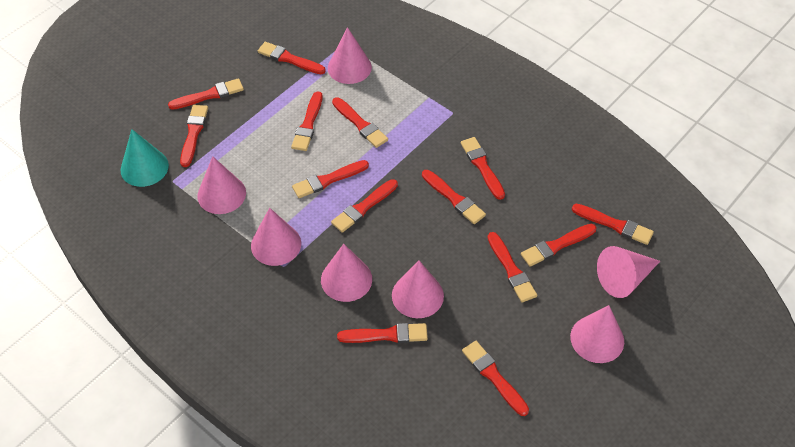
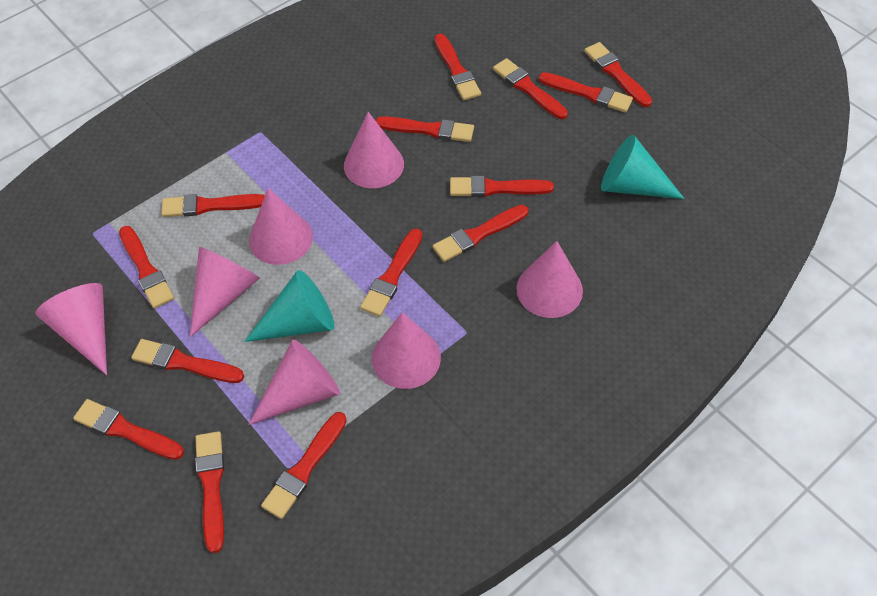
turquoise cone: 1 -> 2

